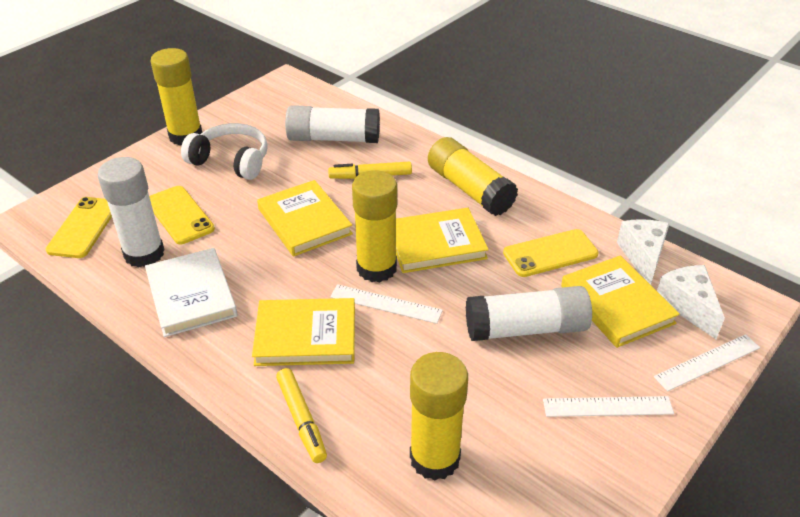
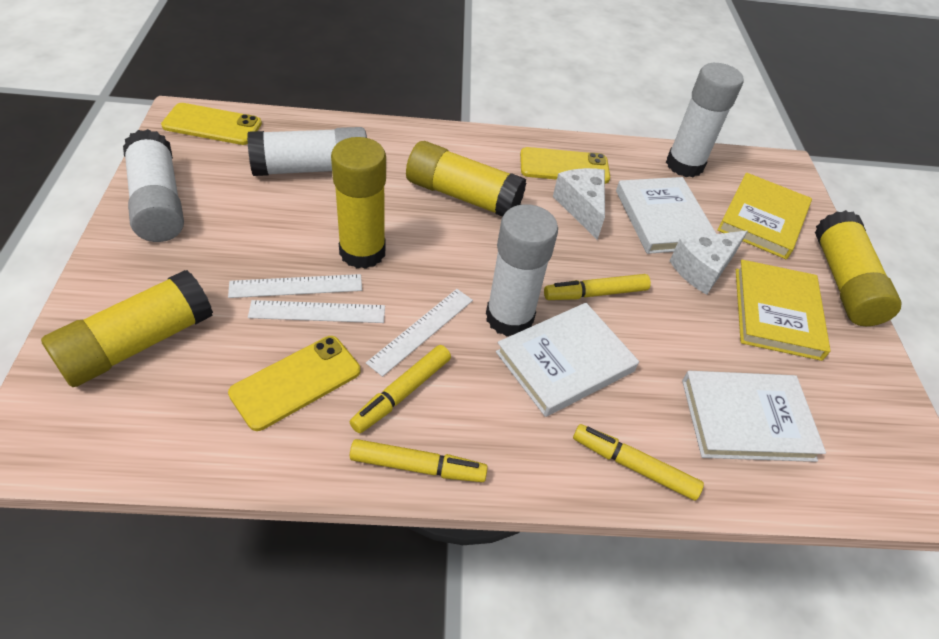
white book: 1 -> 3
white glue stick: 3 -> 4
white headphones: 1 -> 0
yellow book: 4 -> 2
yellow marker: 2 -> 4

